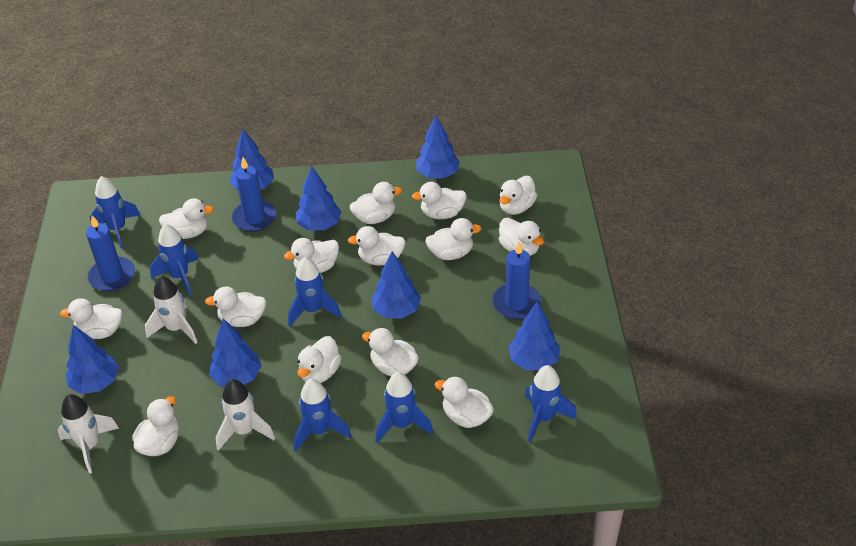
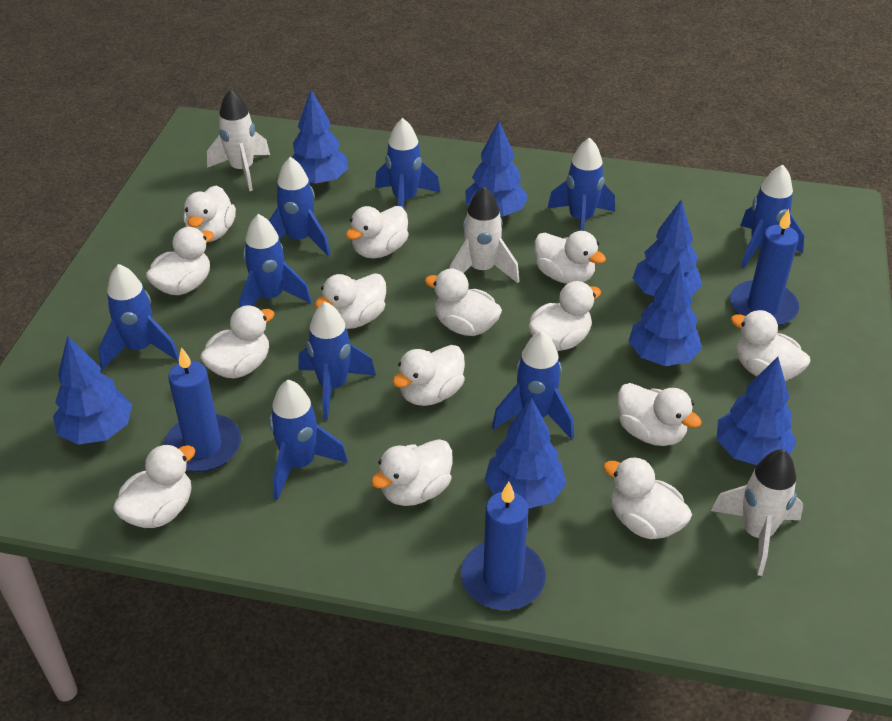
blue rocket: 6 -> 9

